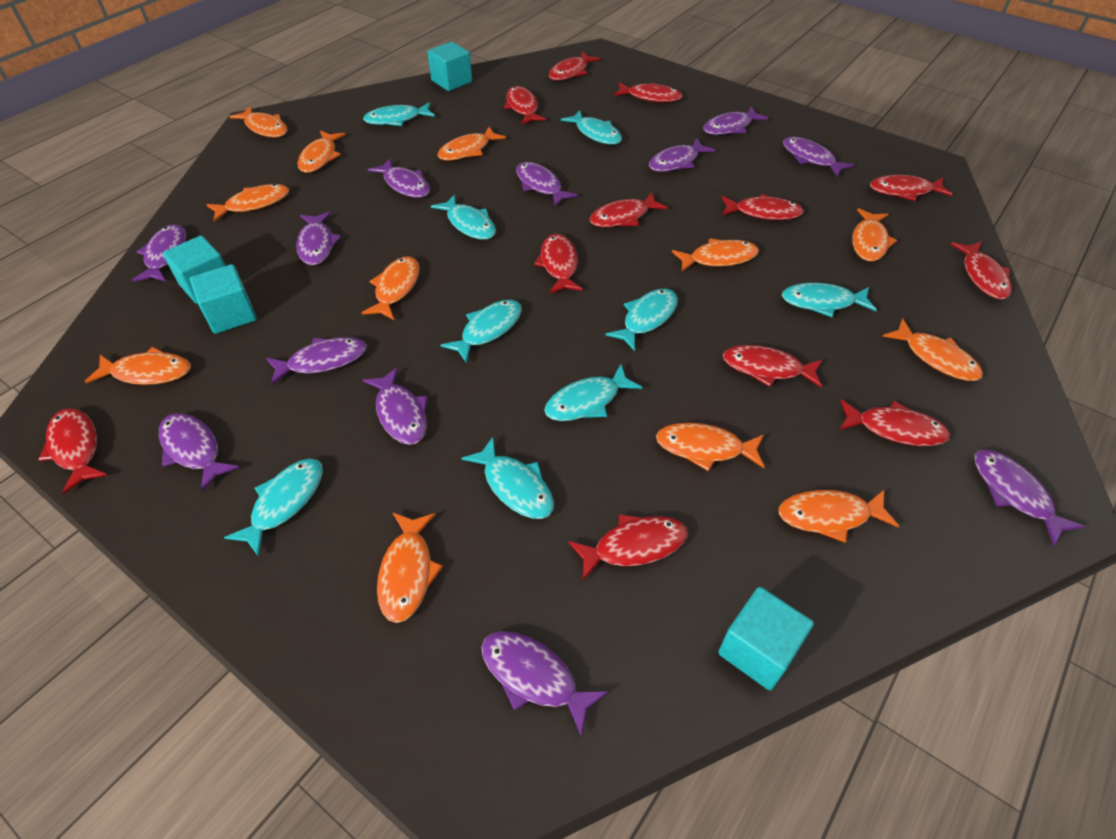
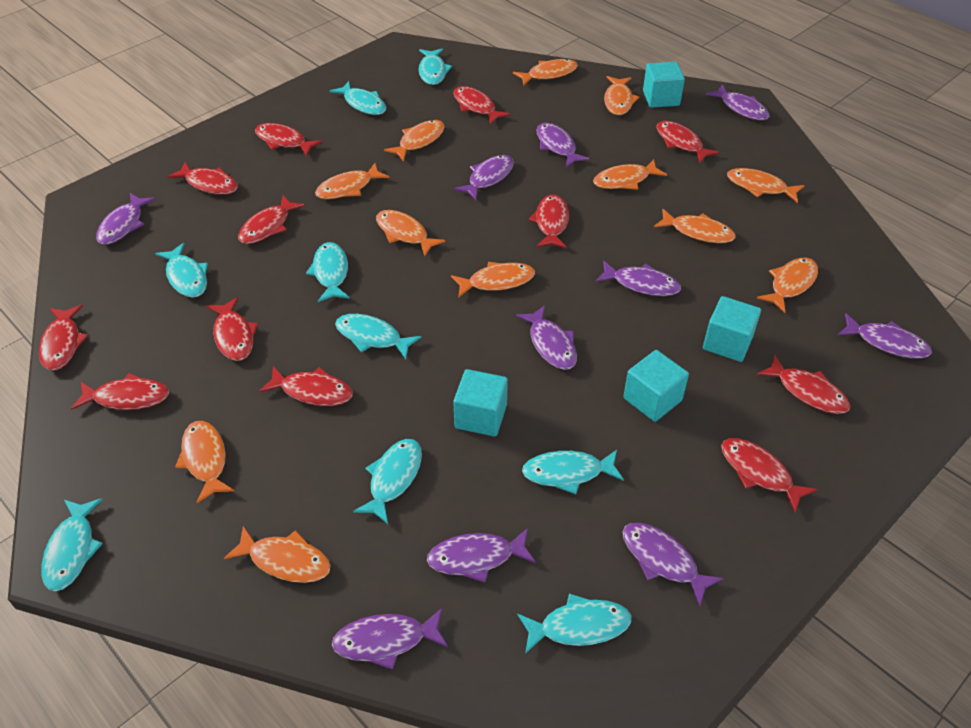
purple fish: 12 -> 10

